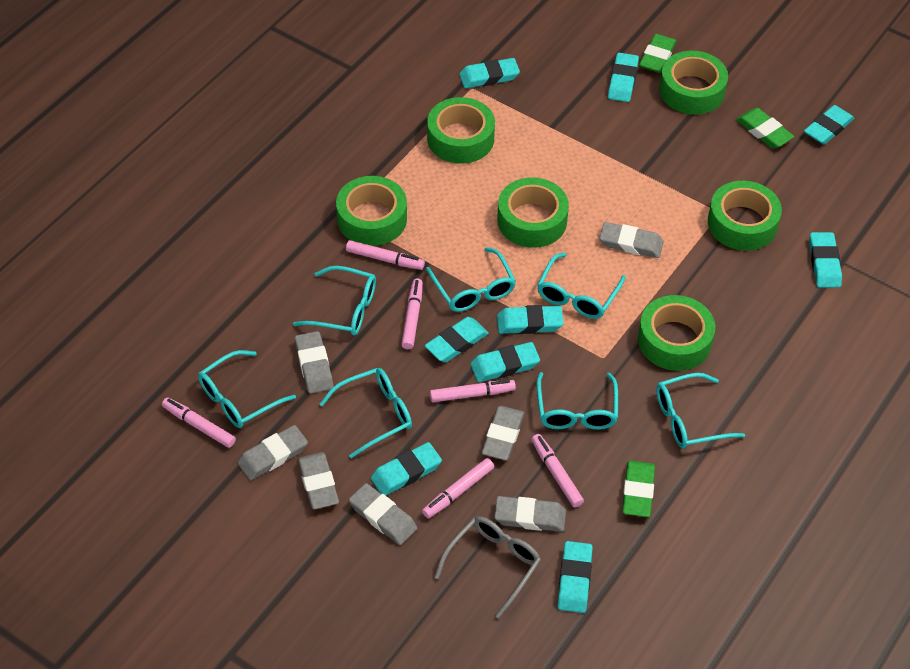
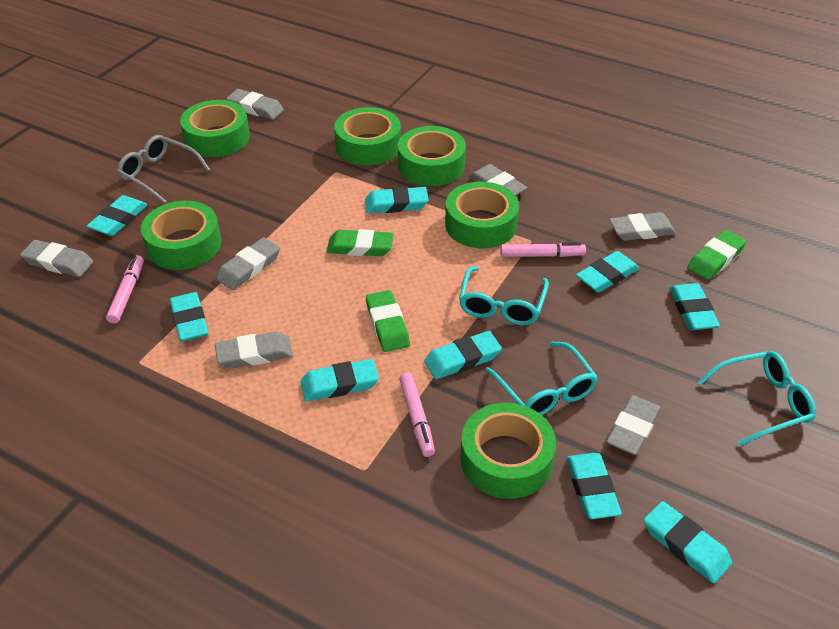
pink marker: 6 -> 3
turquoise glasses: 7 -> 3

